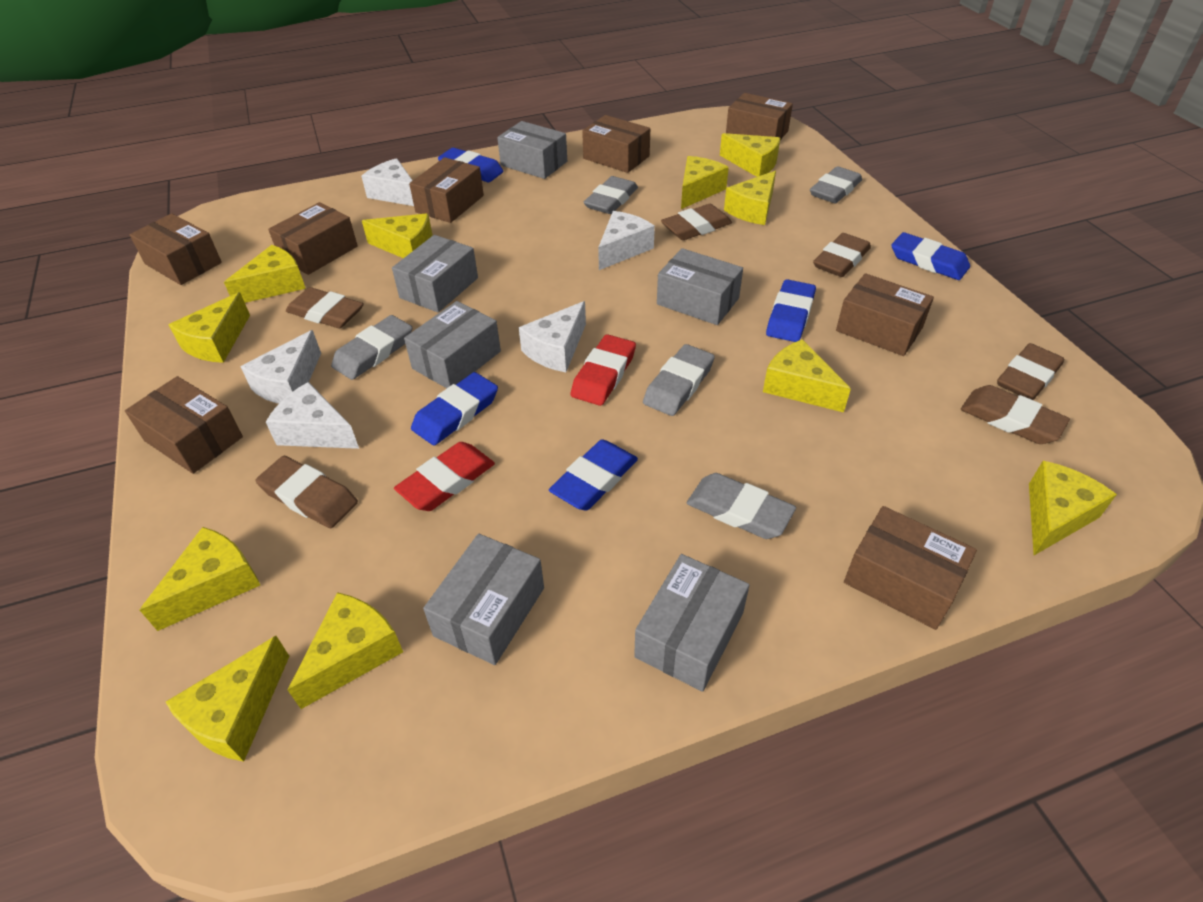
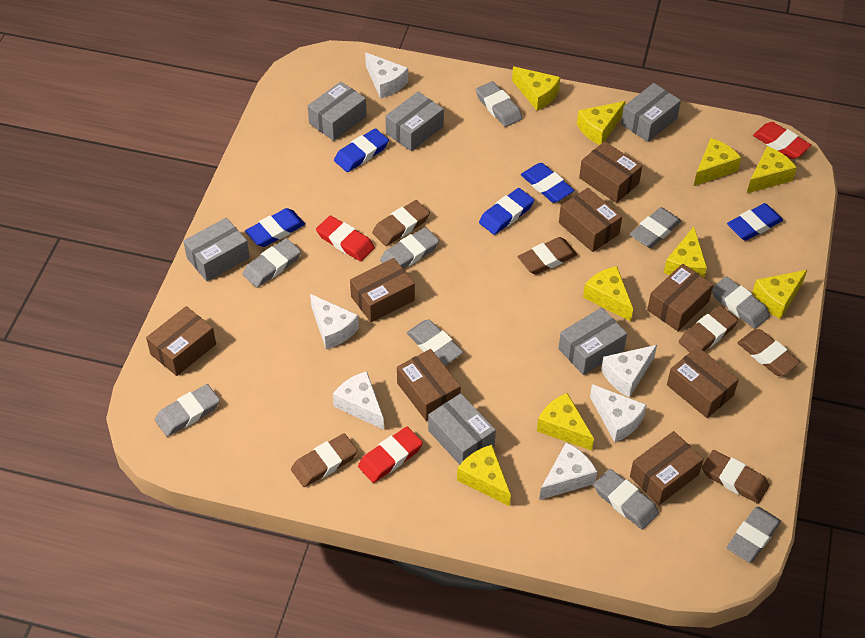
grey eraser: 5 -> 9
red eraser: 2 -> 3
white cheese: 5 -> 6
yellow cheese: 11 -> 9

